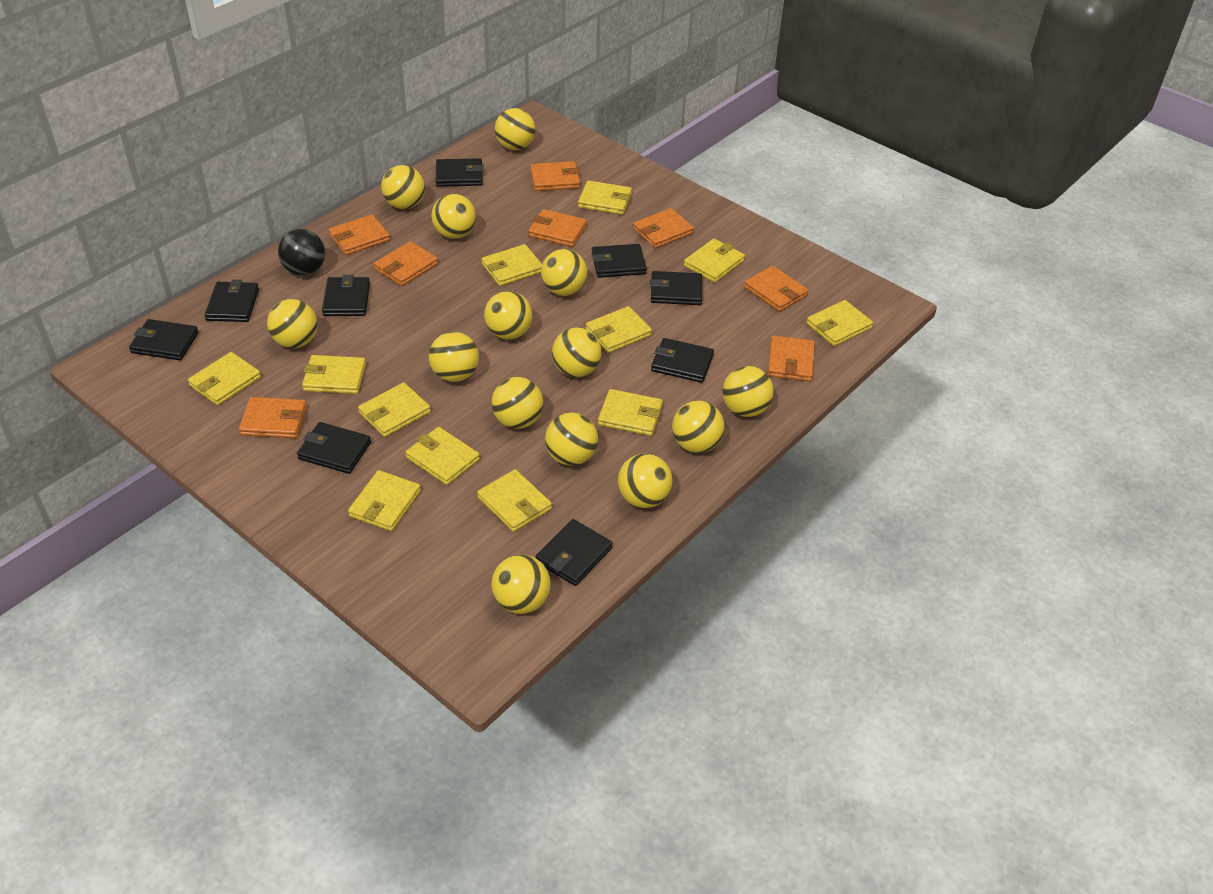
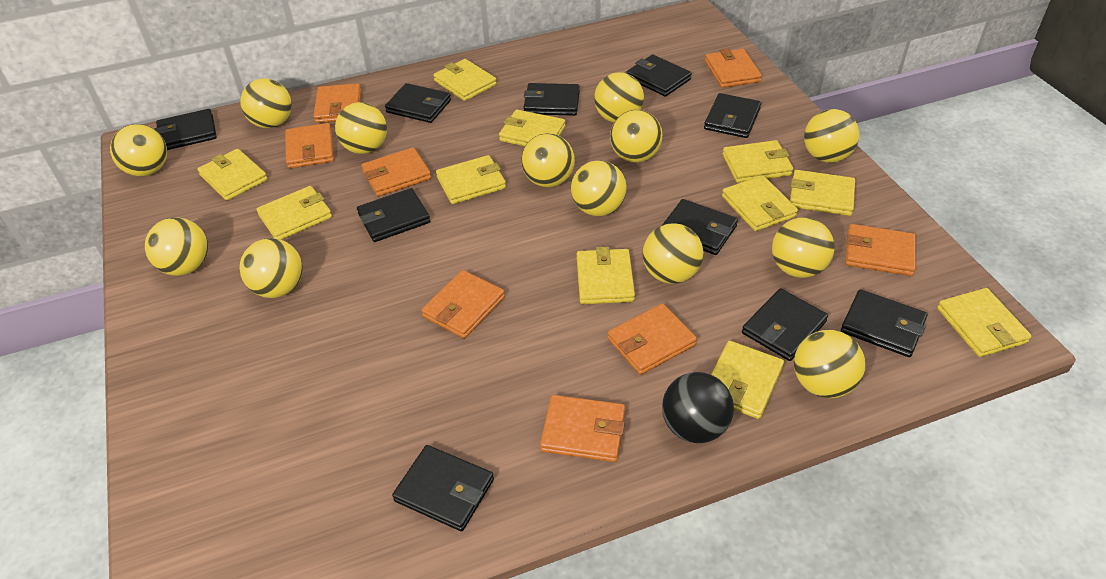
black wallet: 9 -> 10
yellow ball: 14 -> 13
yellow wallet: 12 -> 11

